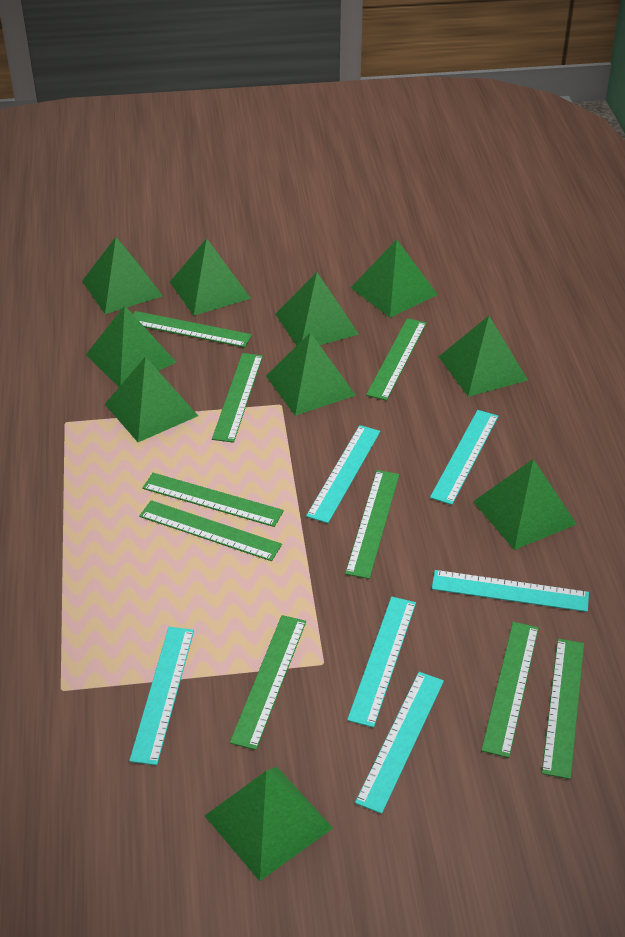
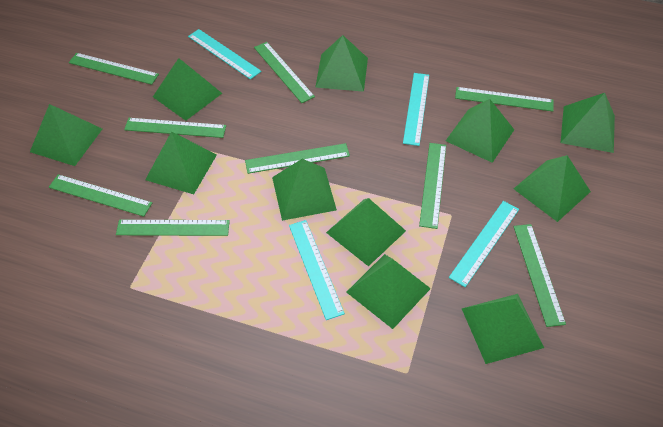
green pyramid: 10 -> 11
turquoise ruler: 6 -> 4

